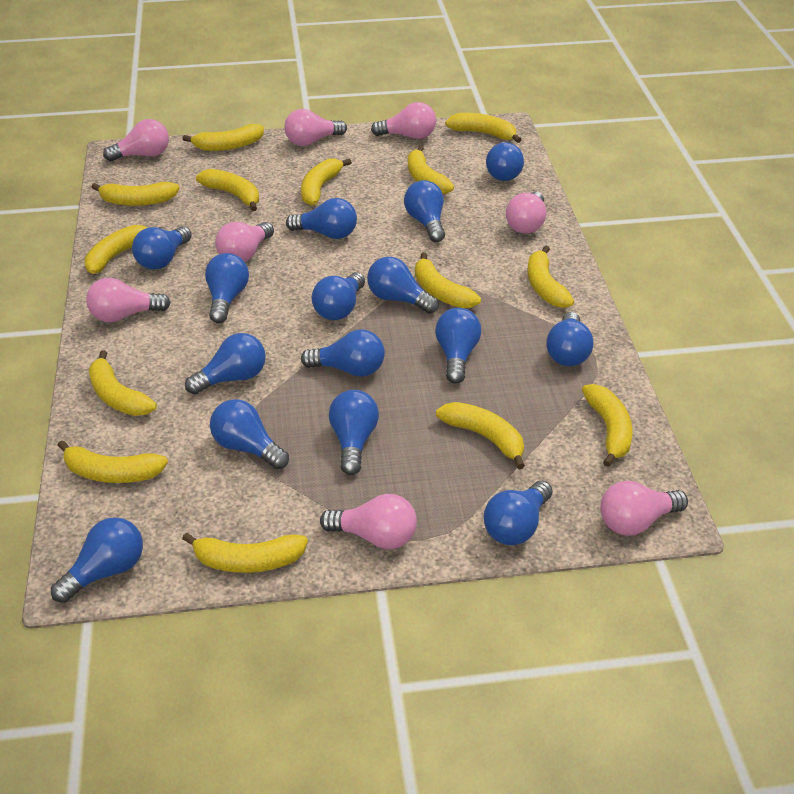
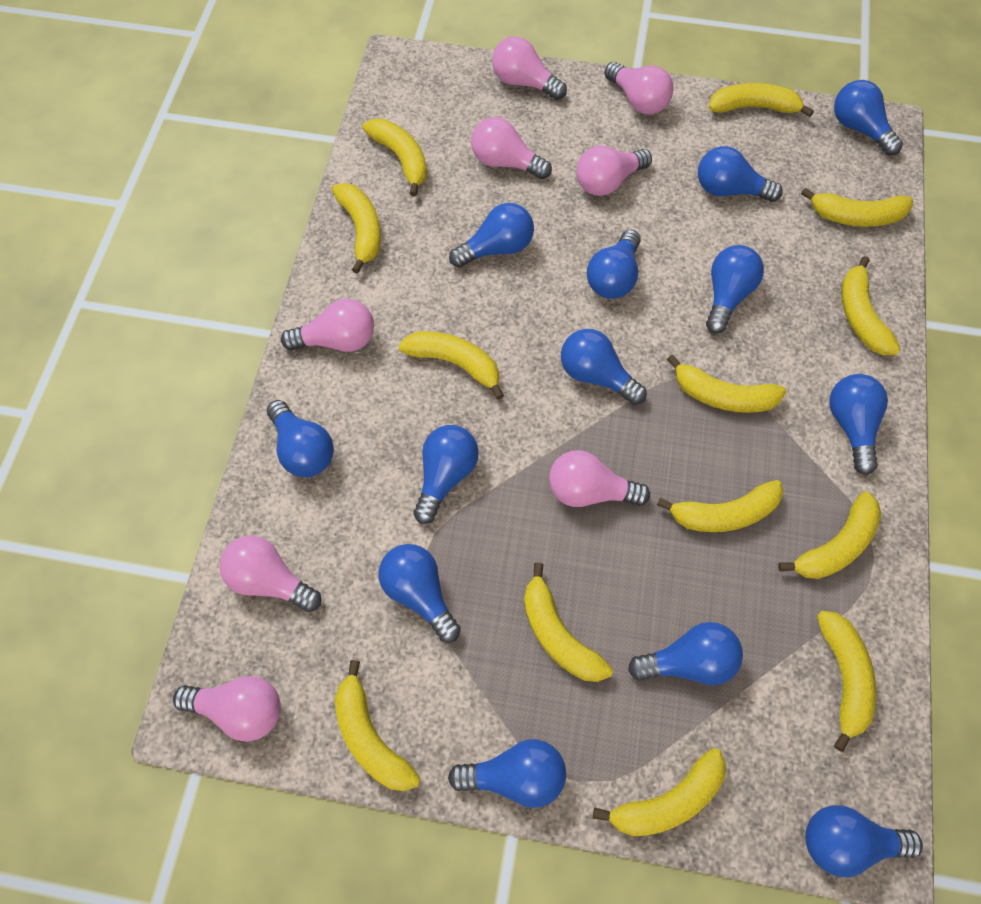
blue light bulb: 15 -> 13
yellow banana: 14 -> 13

